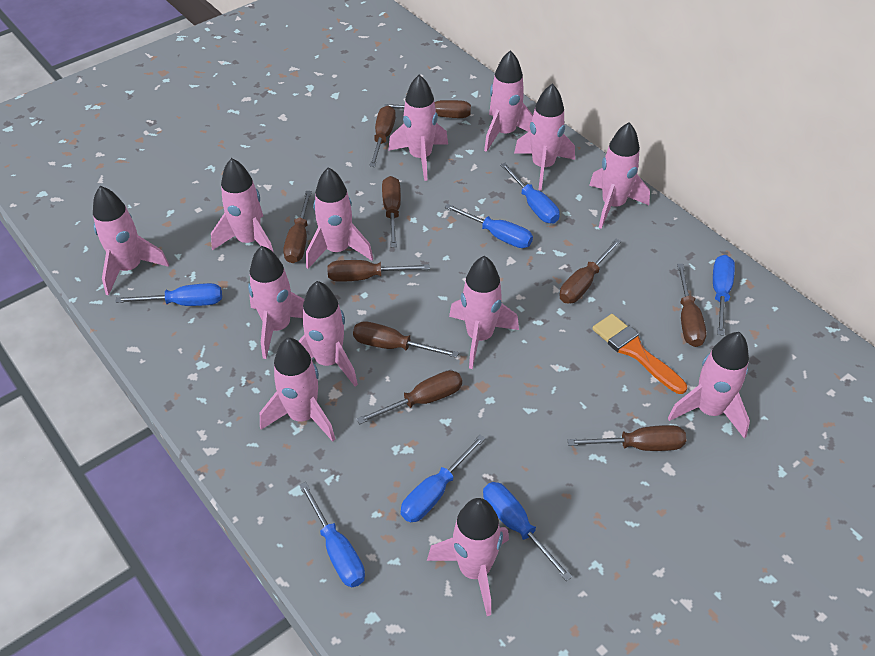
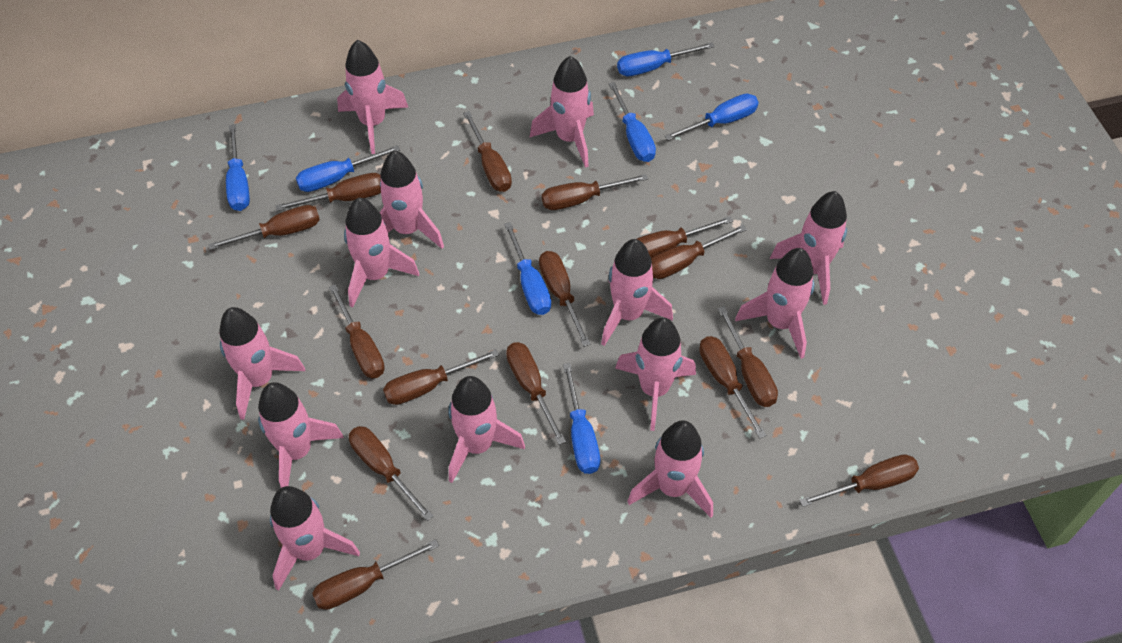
brown screwdriver: 10 -> 15
orange brush: 1 -> 0

